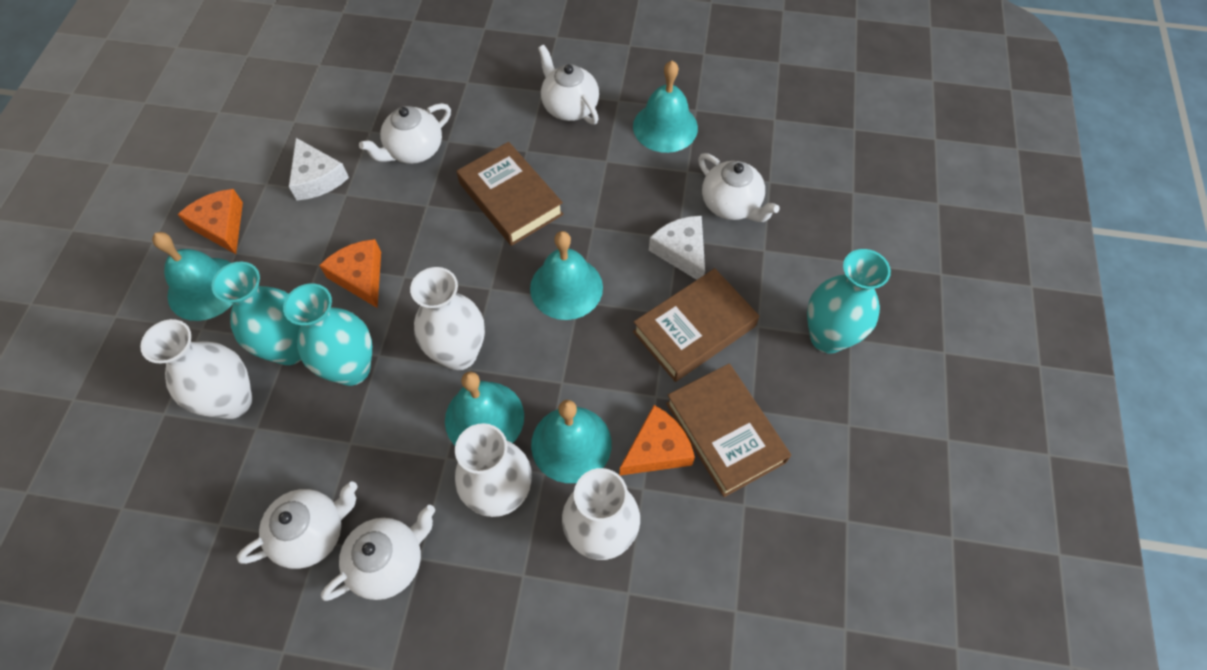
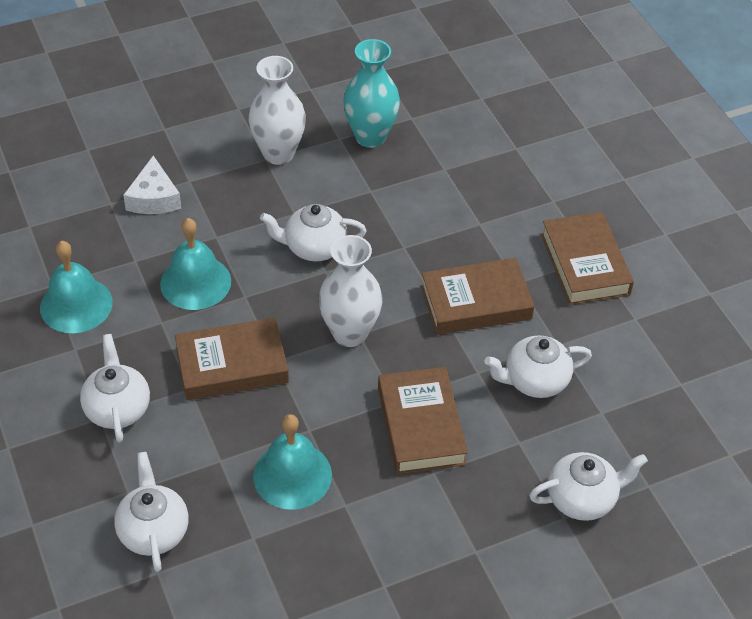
brown book: 3 -> 4
orange cheese: 3 -> 0
turquoise bell: 5 -> 3
turquoise vase: 3 -> 1
white cheese: 2 -> 1
white vase: 4 -> 2

